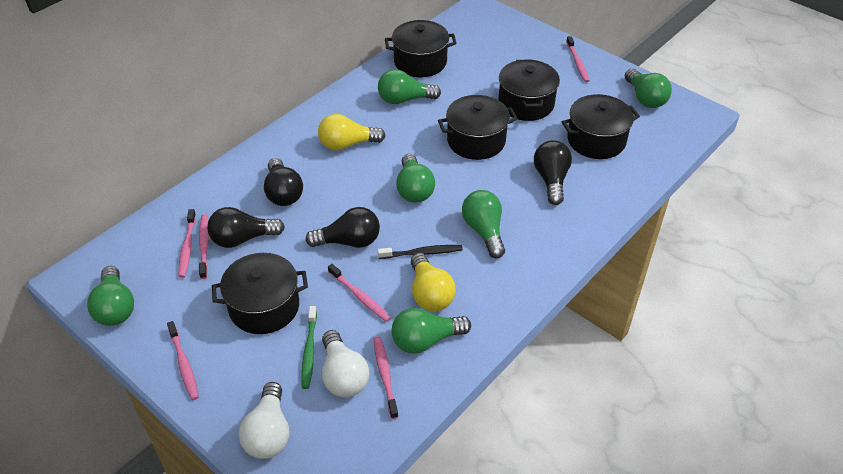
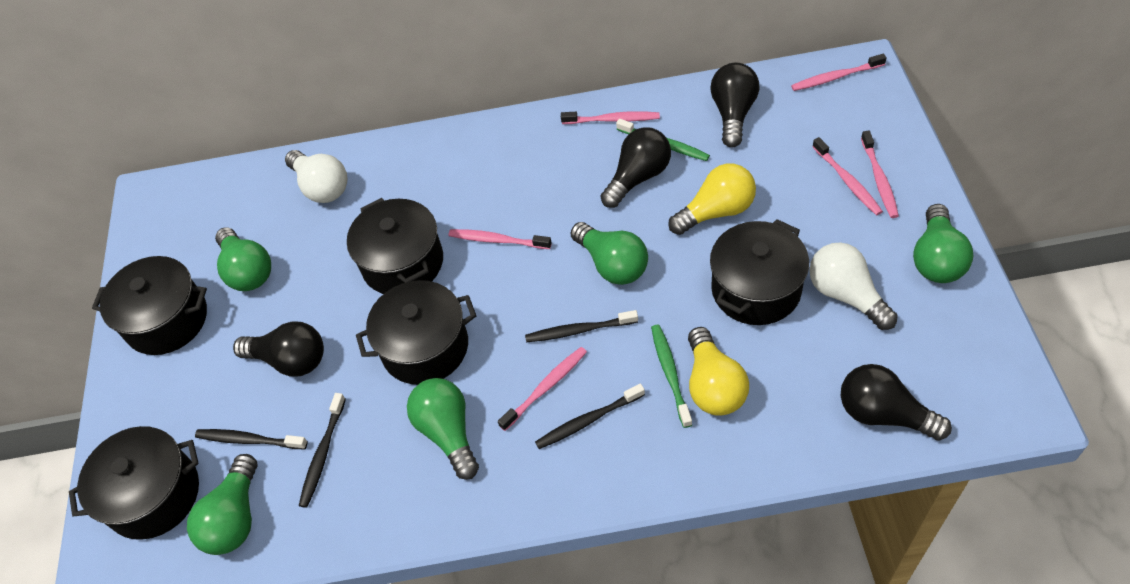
black toothbrush: 1 -> 4
green light bulb: 6 -> 5
green toothbrush: 1 -> 2

